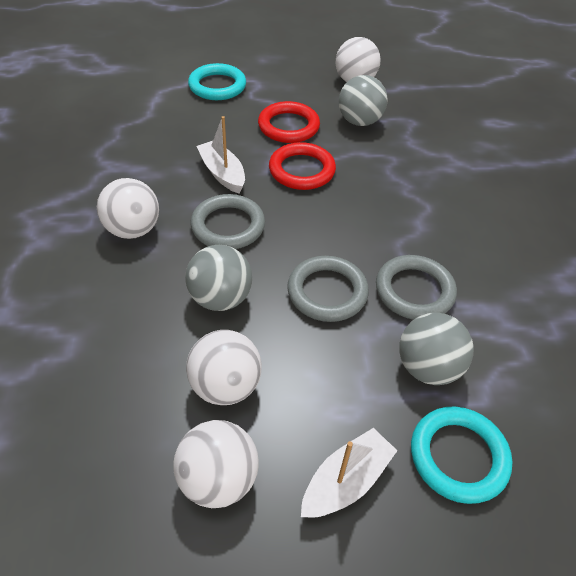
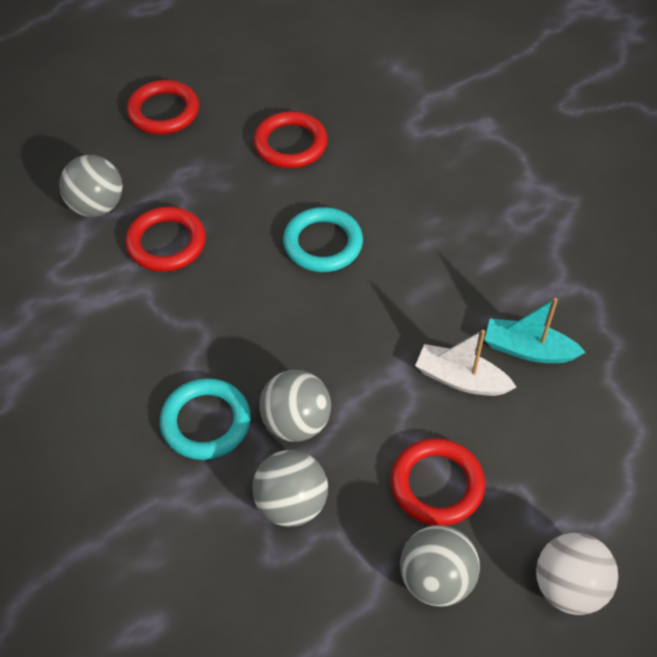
grey ball: 3 -> 4
grey ring: 3 -> 0
red ring: 2 -> 4
turquoise boat: 0 -> 1
white ball: 4 -> 1
white boat: 2 -> 1

